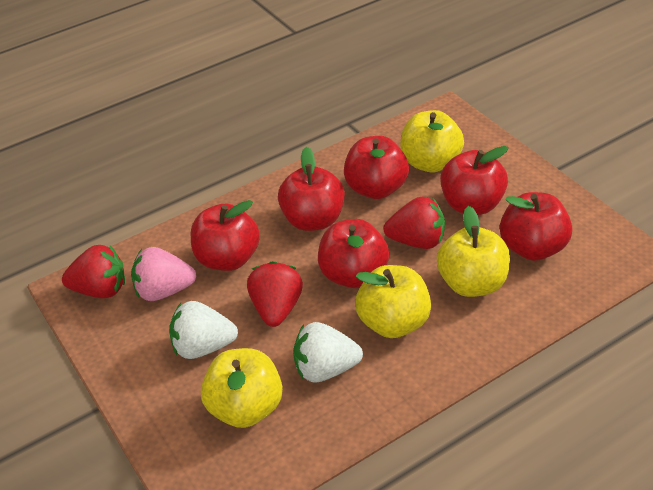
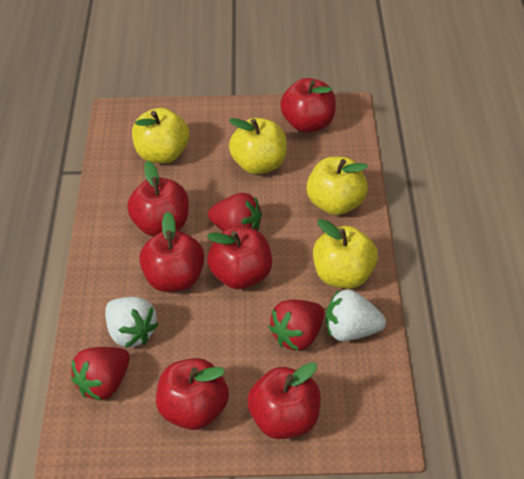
pink strawberry: 1 -> 0

